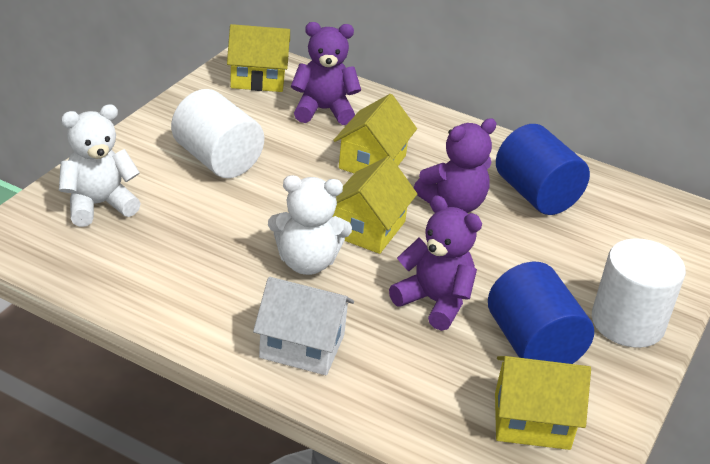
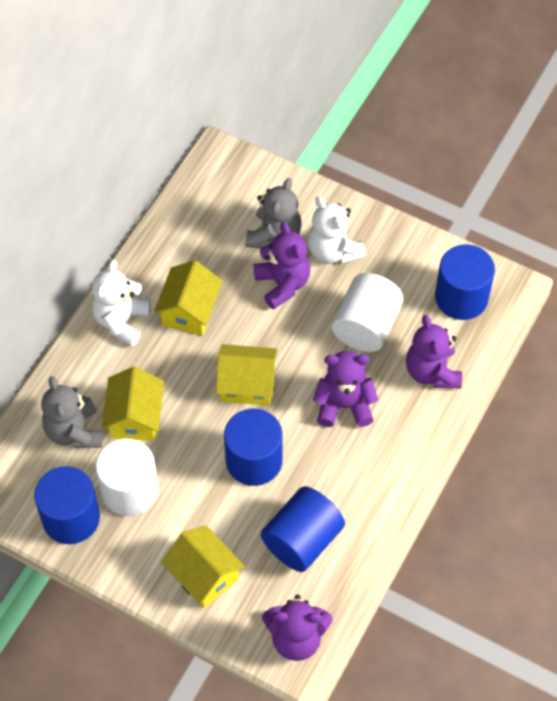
blue cylinder: 2 -> 4
grey teddy bear: 0 -> 2
purple teddy bear: 3 -> 4
white house: 1 -> 0

